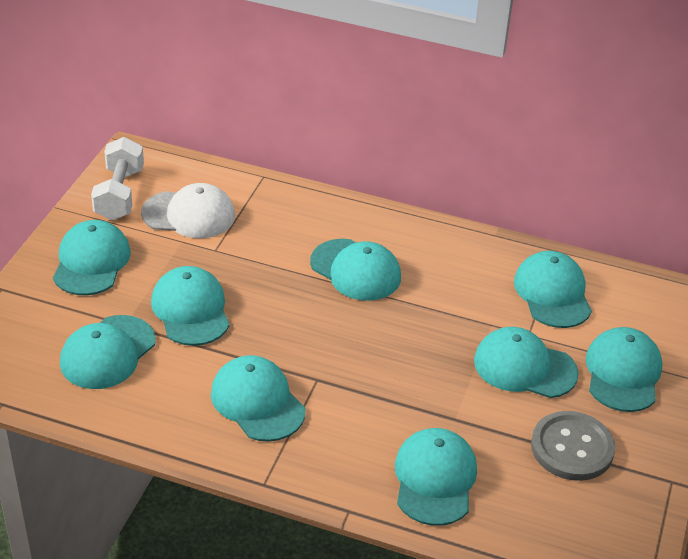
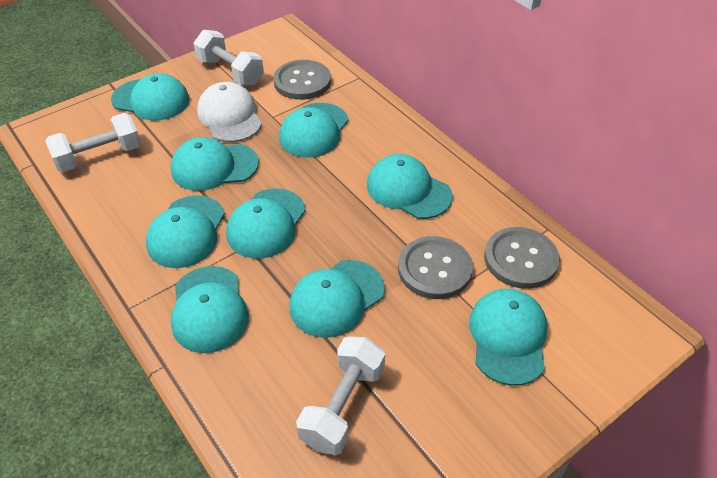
grey button: 1 -> 3
white dumbbell: 1 -> 3

